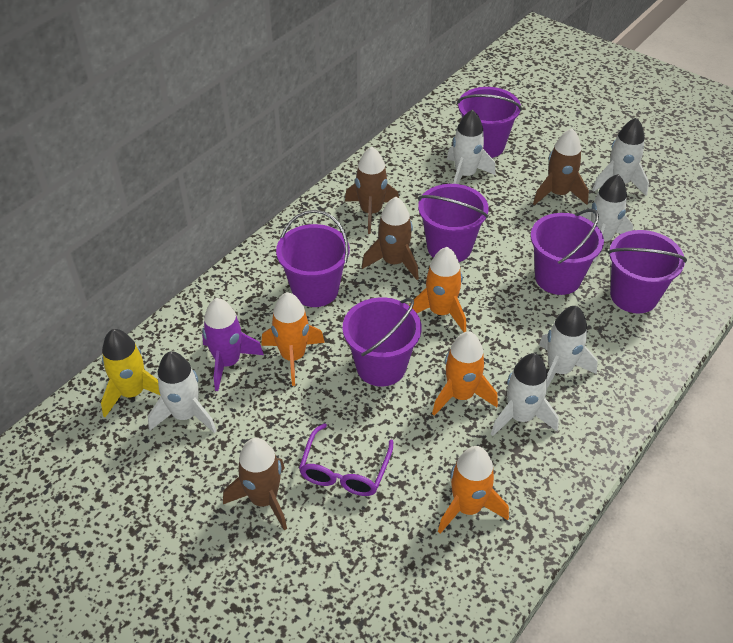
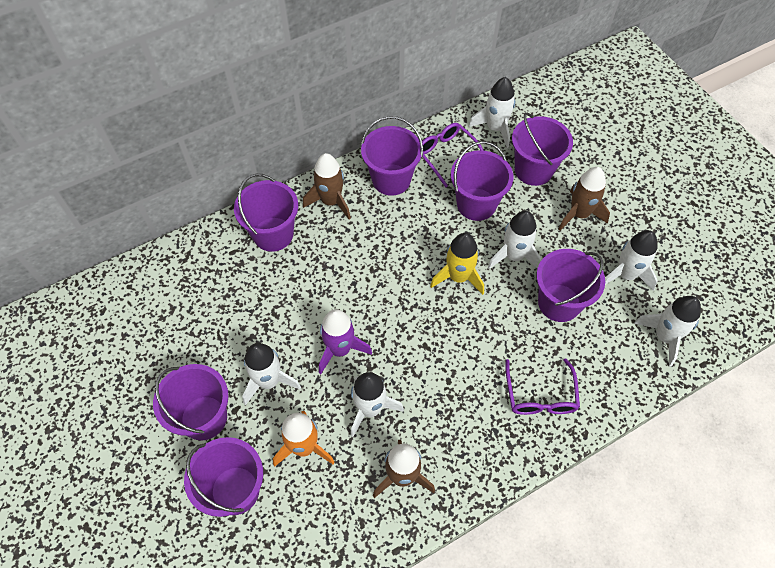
brown rocket: 4 -> 3
orange rocket: 4 -> 1
purple bucket: 6 -> 7
purple glasses: 1 -> 2

